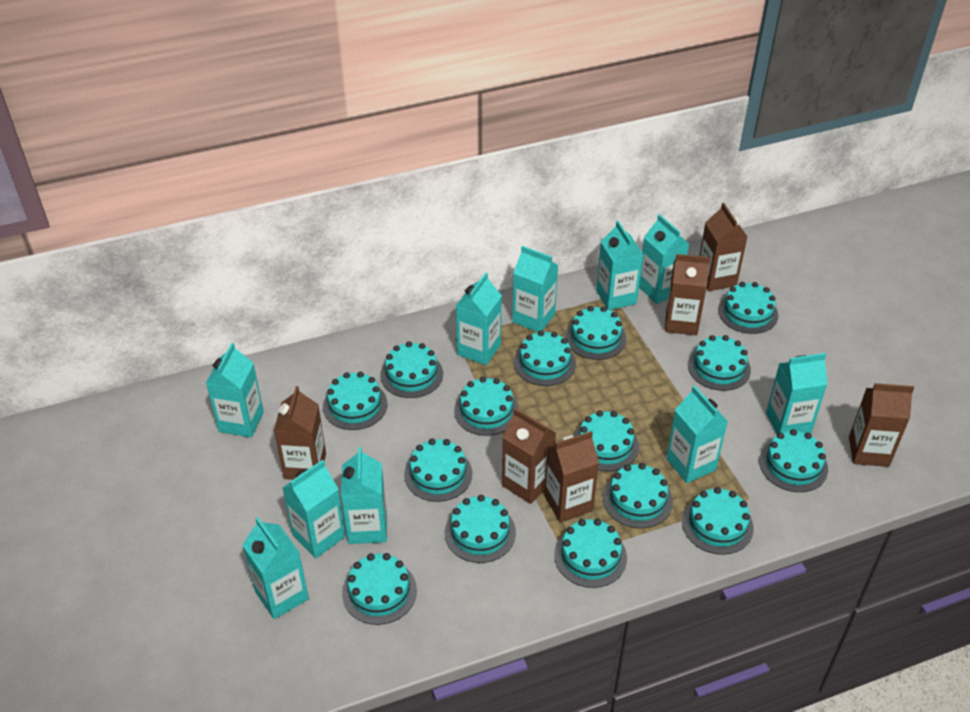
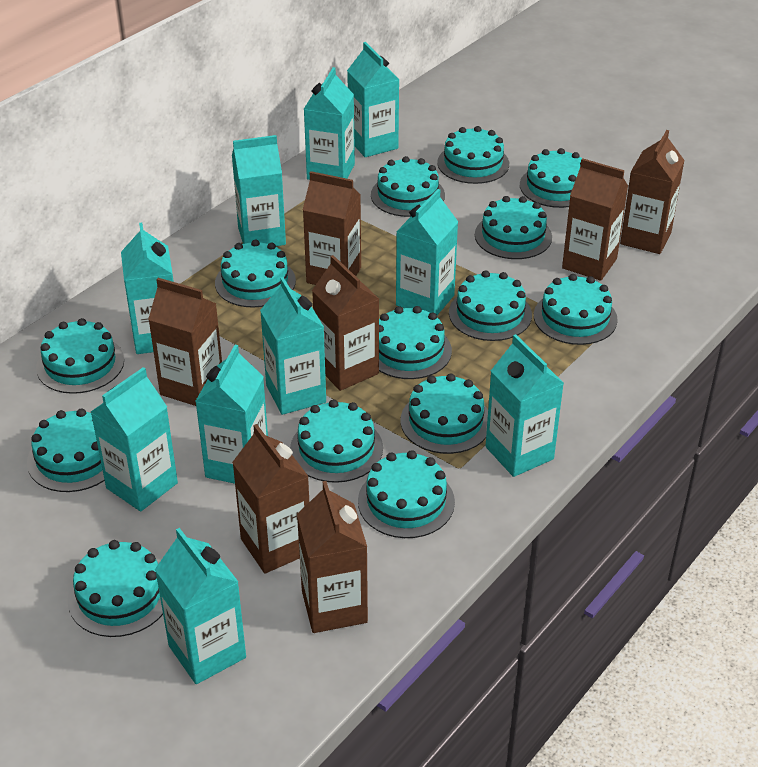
brown carton: 6 -> 7
turquoise cake: 15 -> 14

